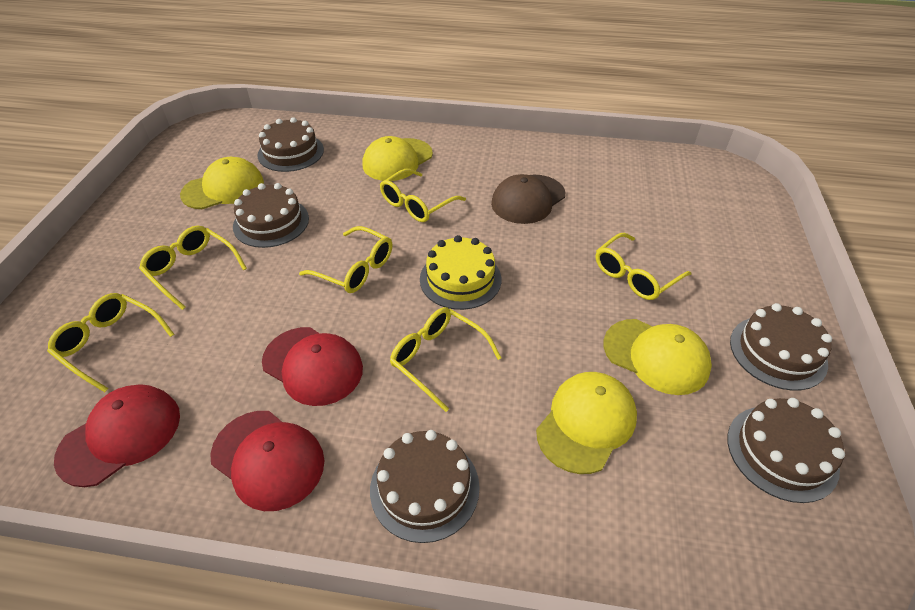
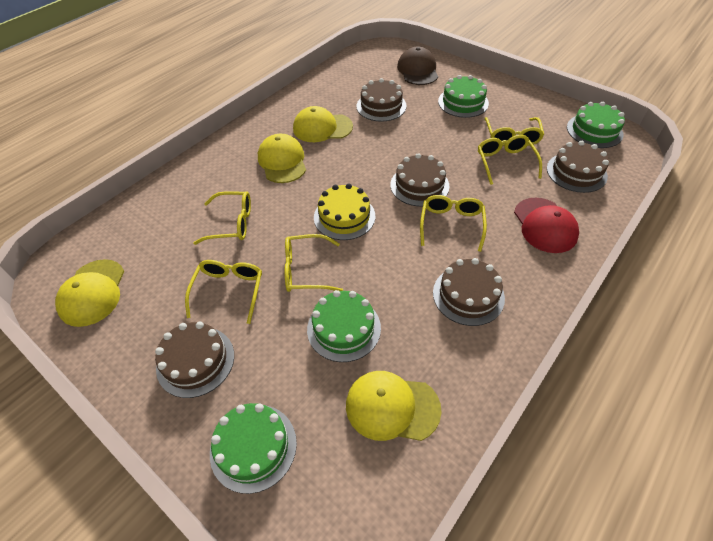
green cake: 0 -> 4
red cap: 3 -> 1

